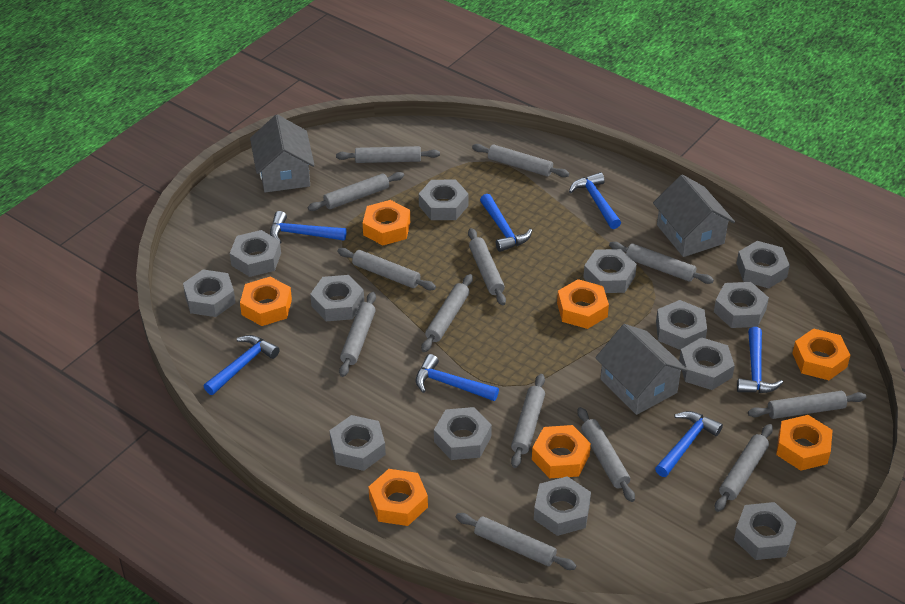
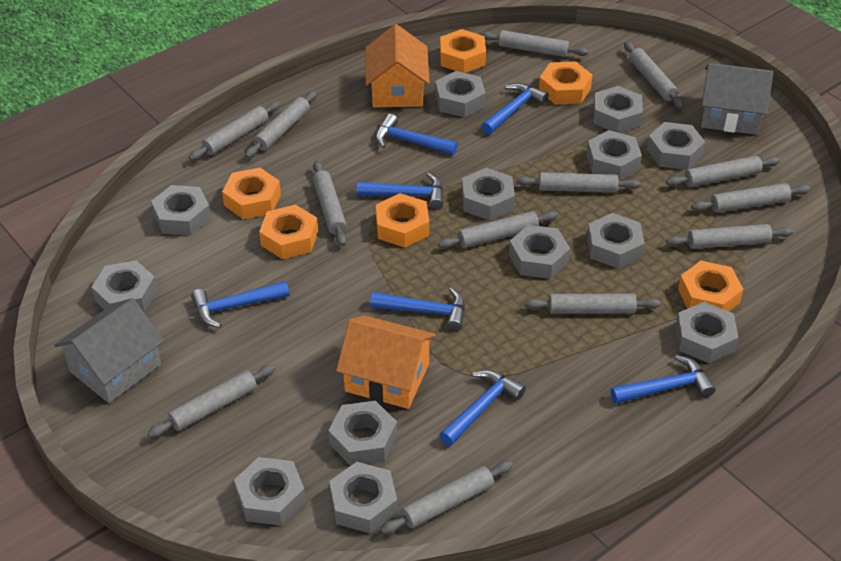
grey house: 3 -> 2
orange house: 0 -> 2
orange nut: 7 -> 6

